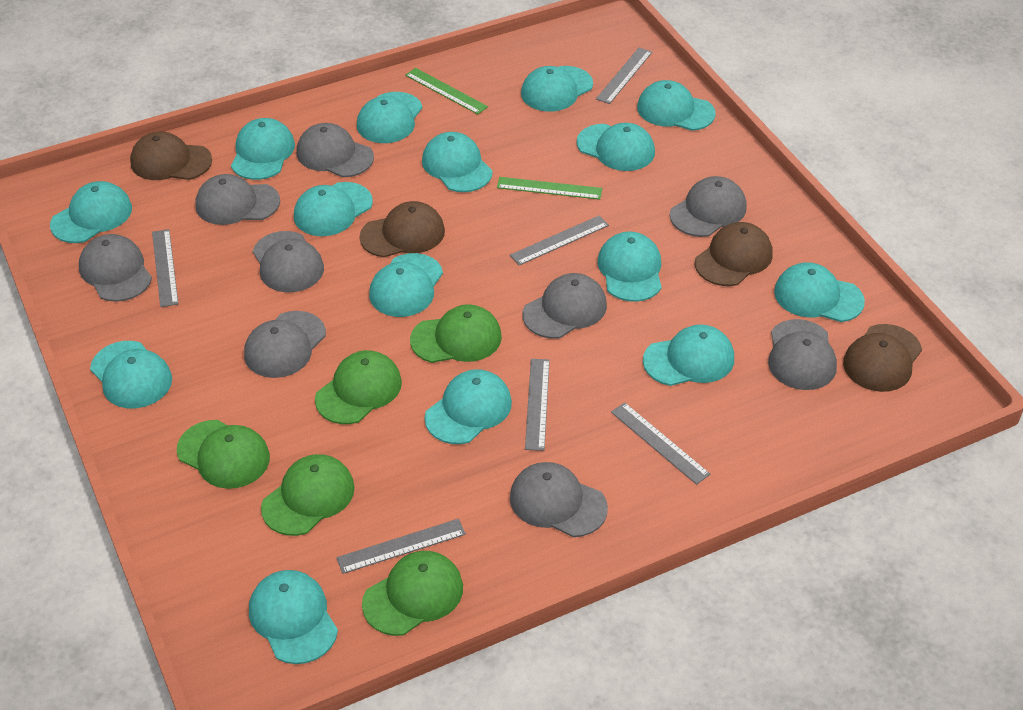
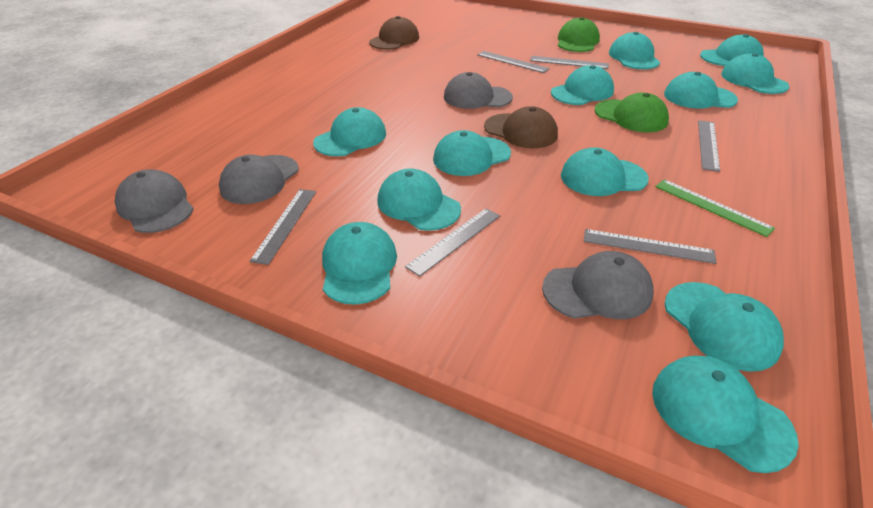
brown cap: 4 -> 2
green cap: 5 -> 2
green ruler: 2 -> 1
grey cap: 9 -> 4
turquoise cap: 15 -> 12

